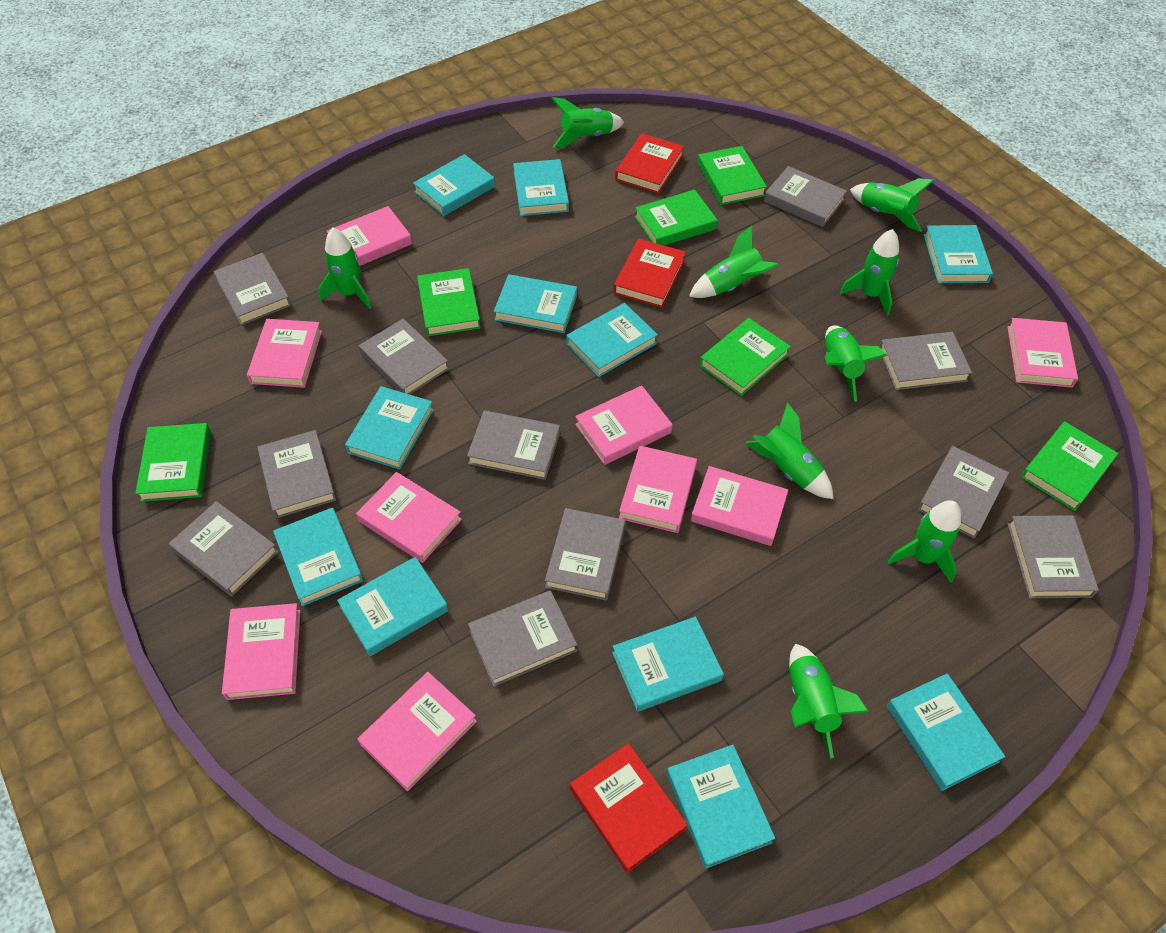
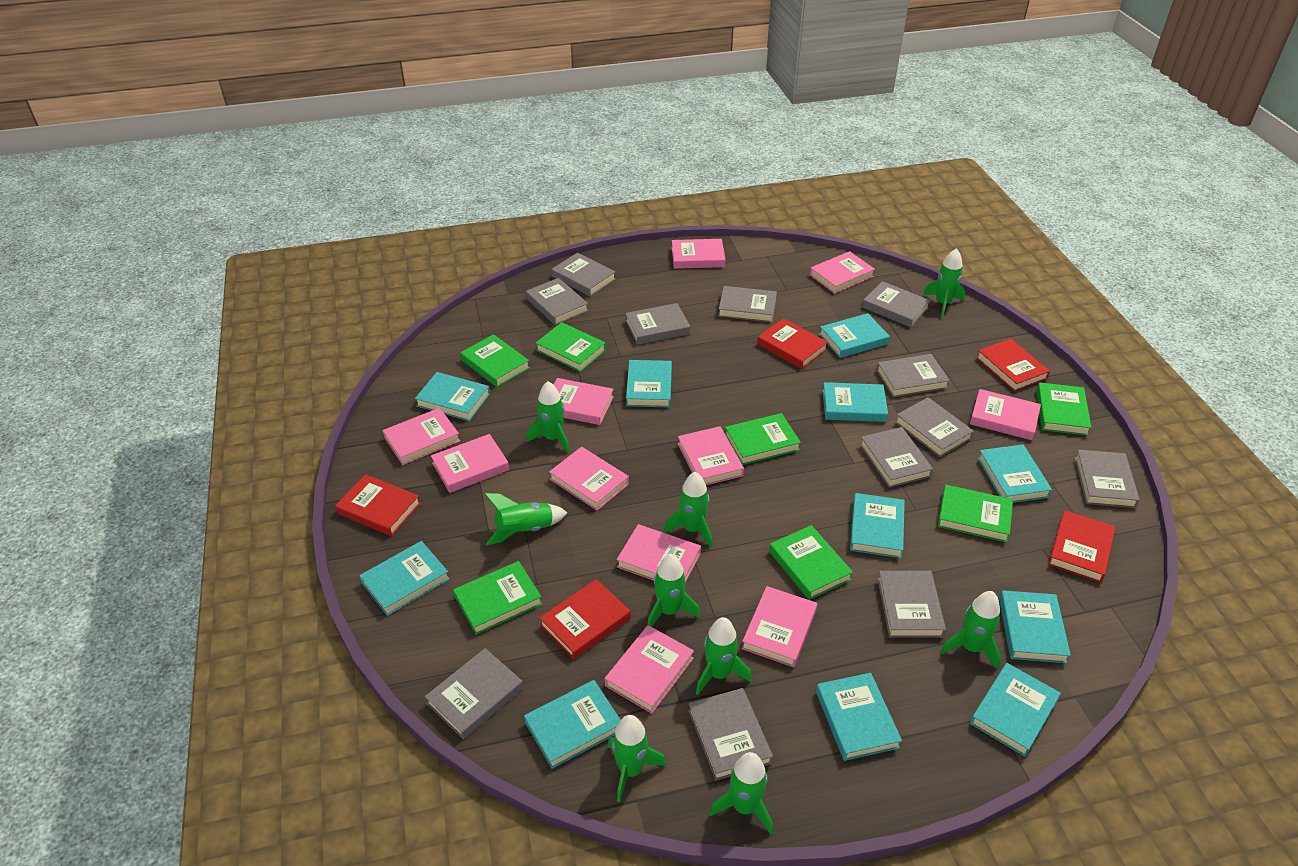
green book: 6 -> 7
grey book: 11 -> 12
pink book: 9 -> 11
red book: 3 -> 5

